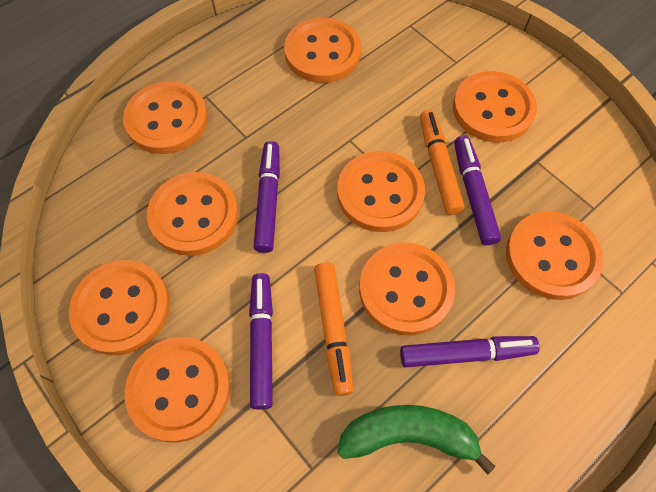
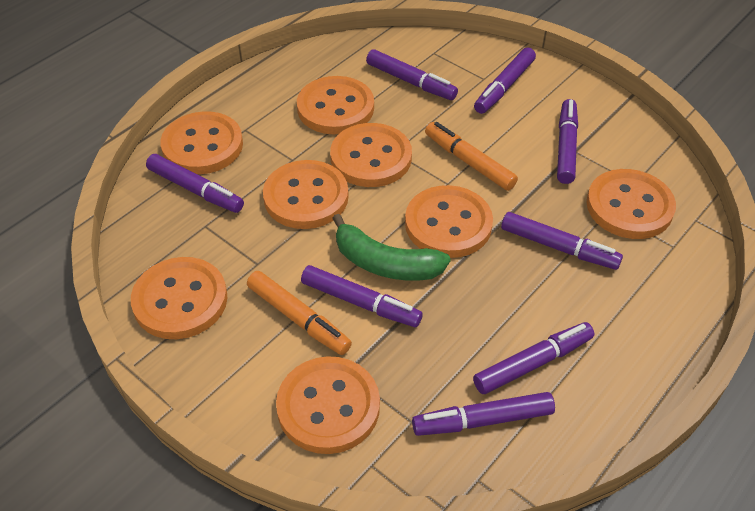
orange button: 9 -> 8
purple marker: 4 -> 8

